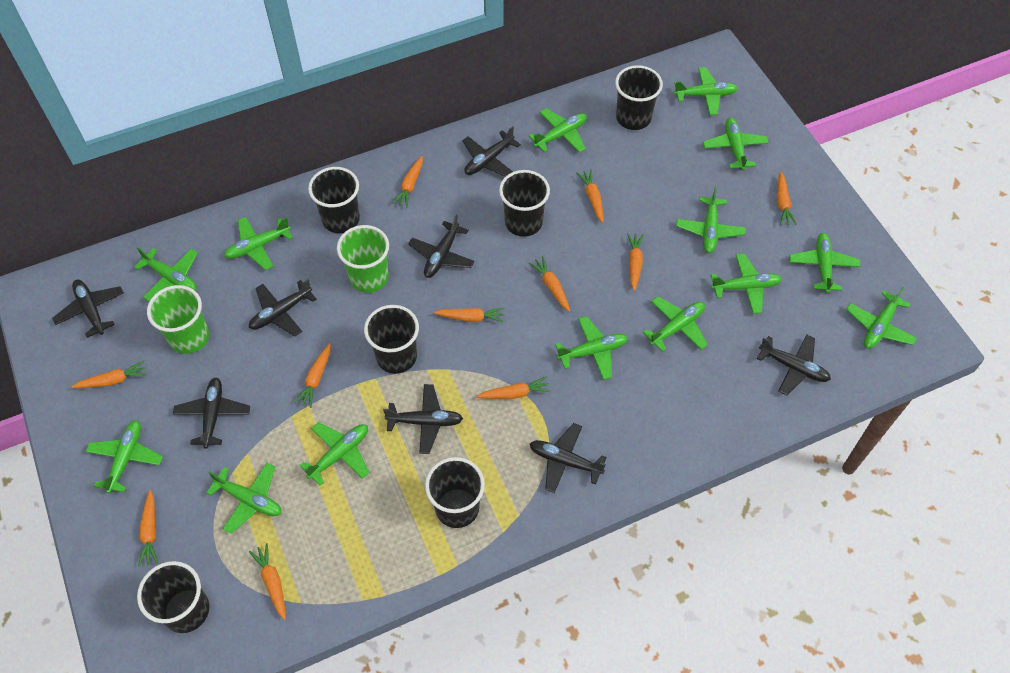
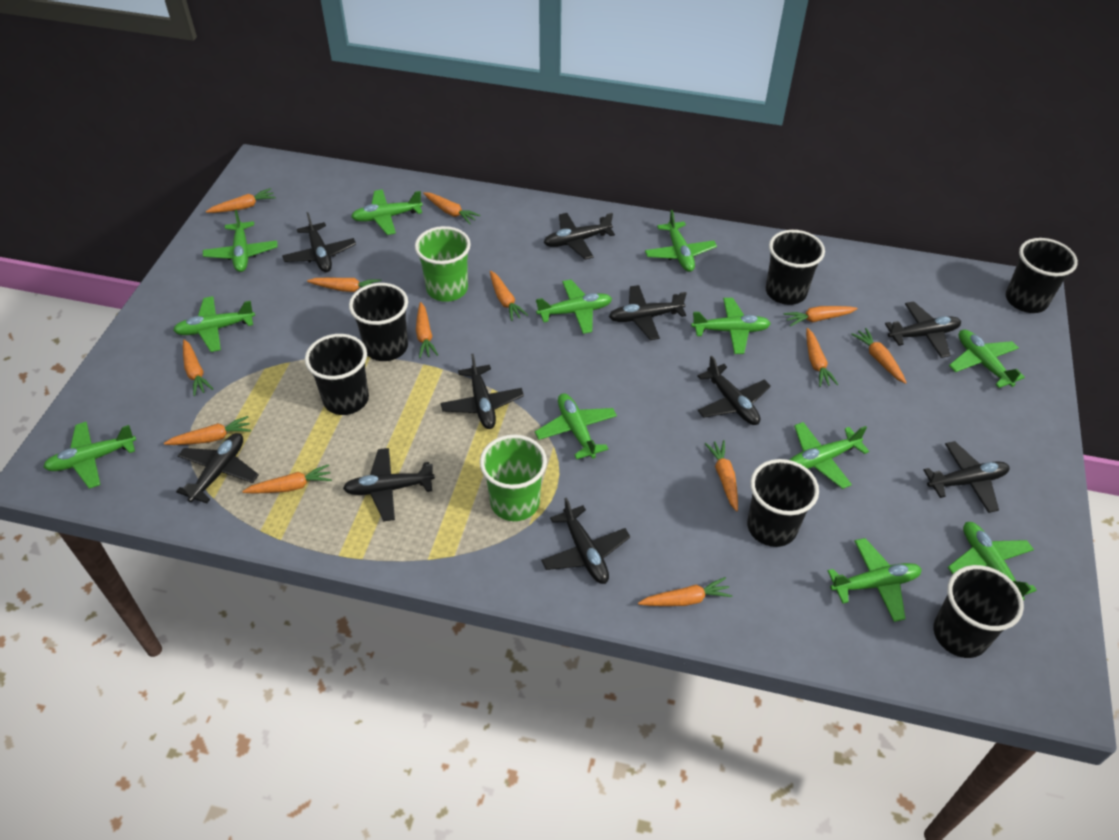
black plane: 8 -> 10
green plane: 14 -> 12
orange carrot: 11 -> 13

